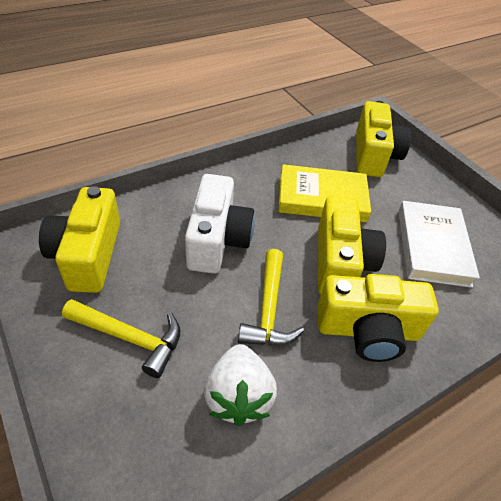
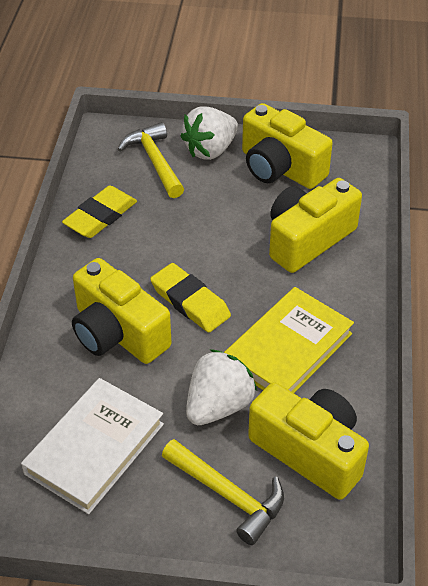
white camera: 1 -> 0
white strawberry: 1 -> 2
yellow eraser: 0 -> 2

